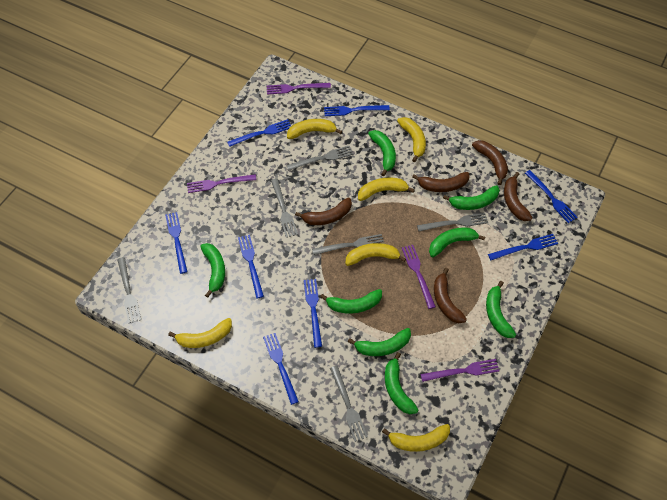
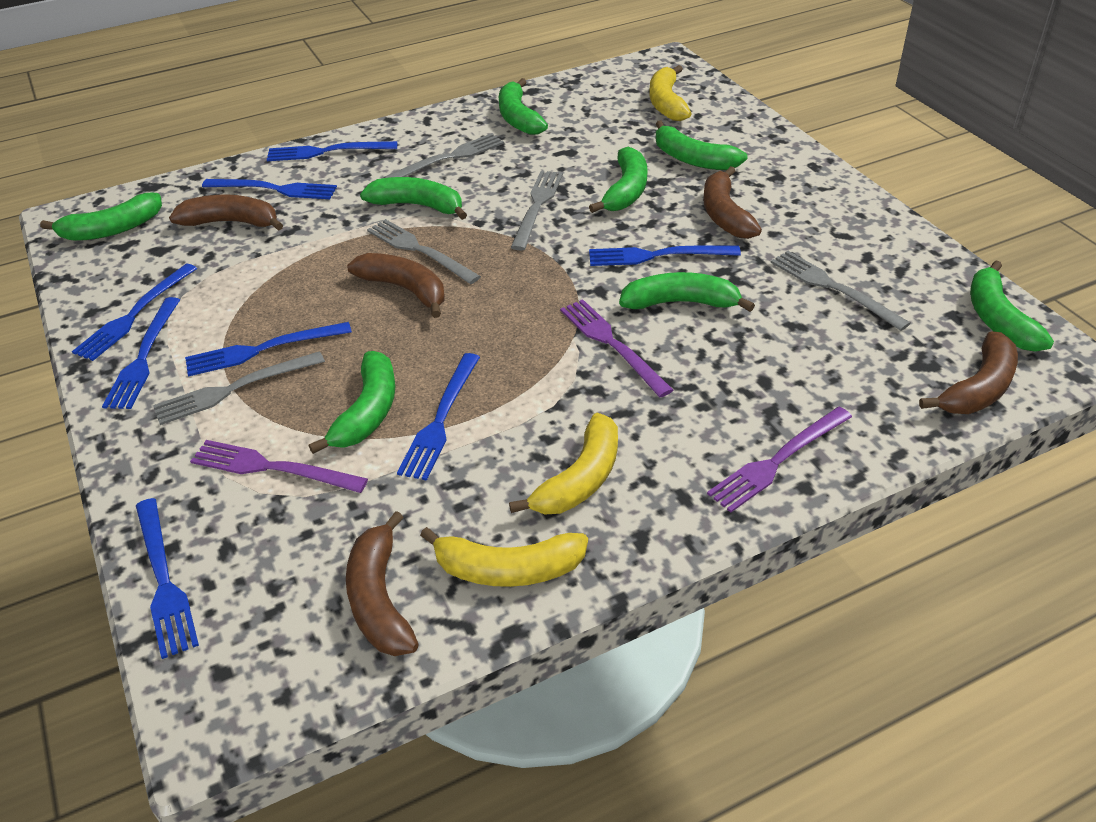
grey fork: 6 -> 5
purple fork: 4 -> 3
yellow banana: 6 -> 3

